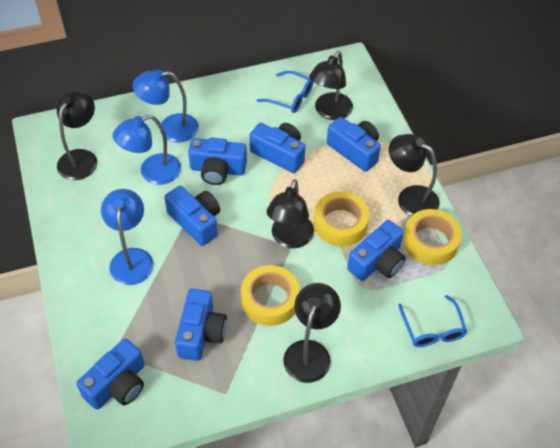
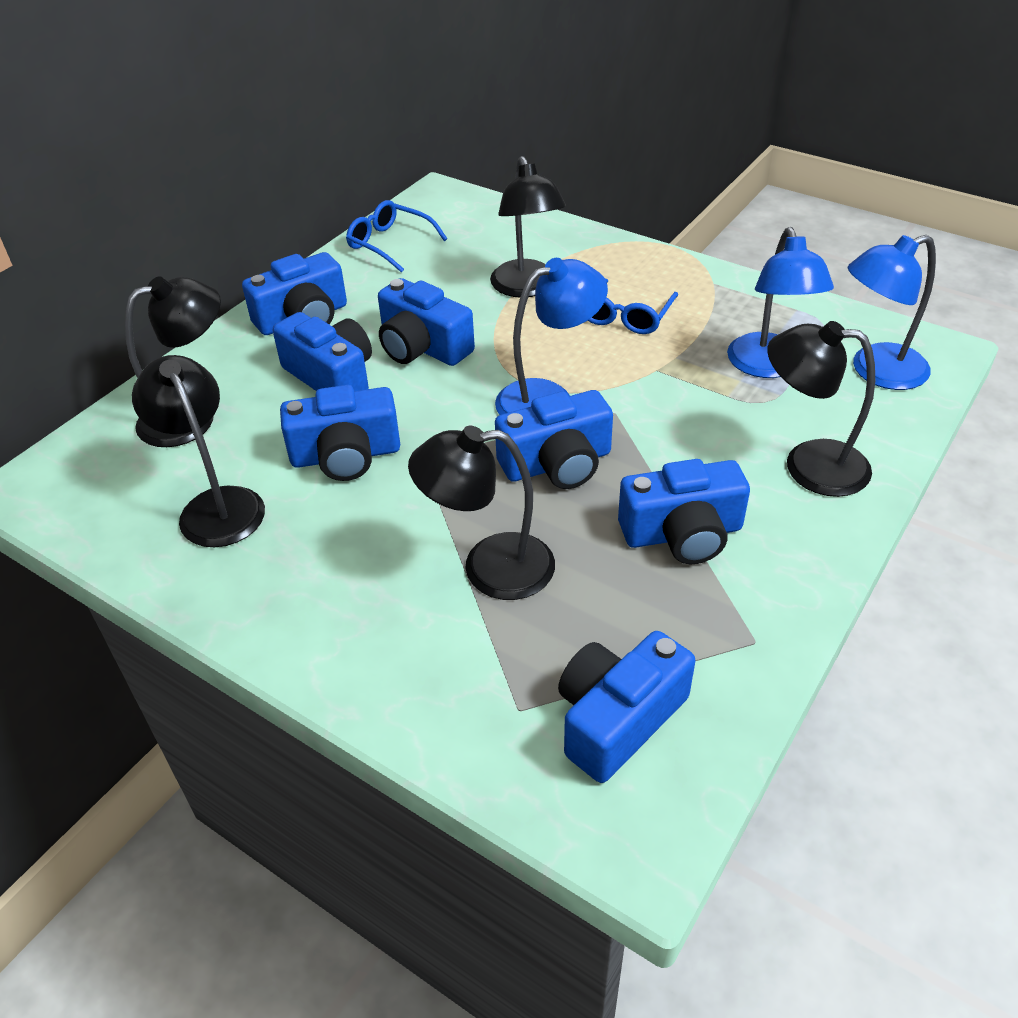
yellow tape: 3 -> 0

